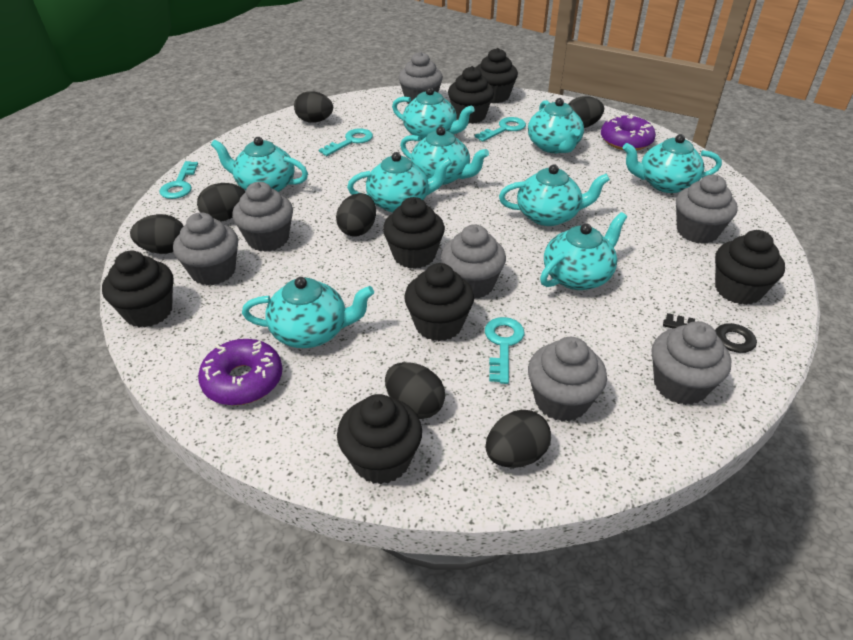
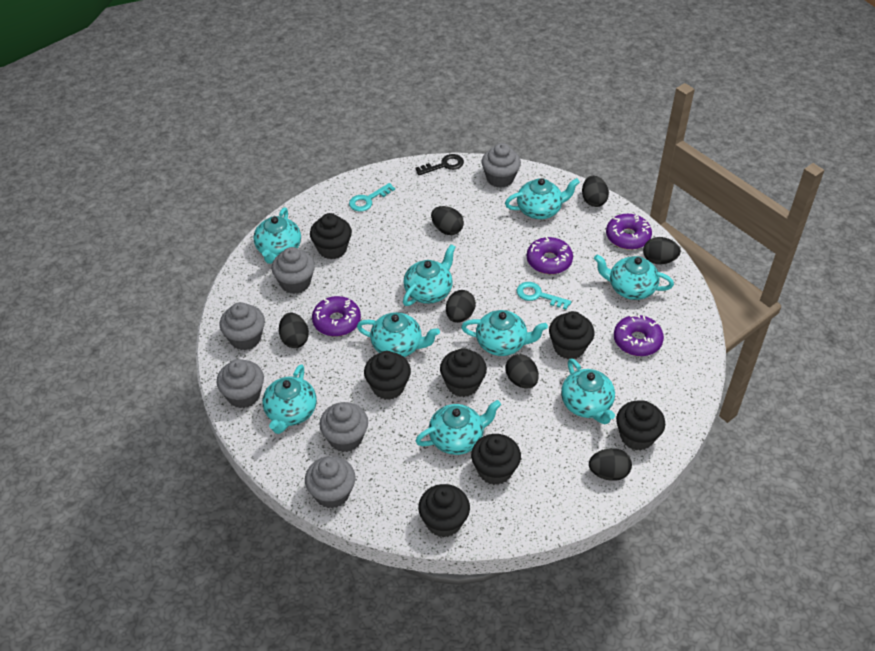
grey cupcake: 7 -> 6
purple donut: 2 -> 4
turquoise key: 4 -> 2

